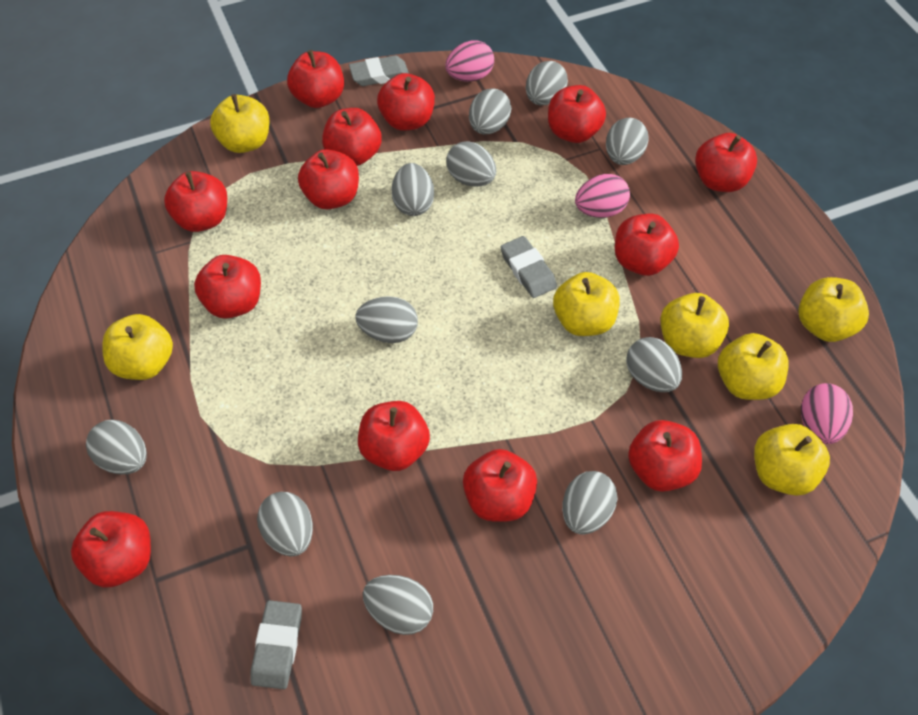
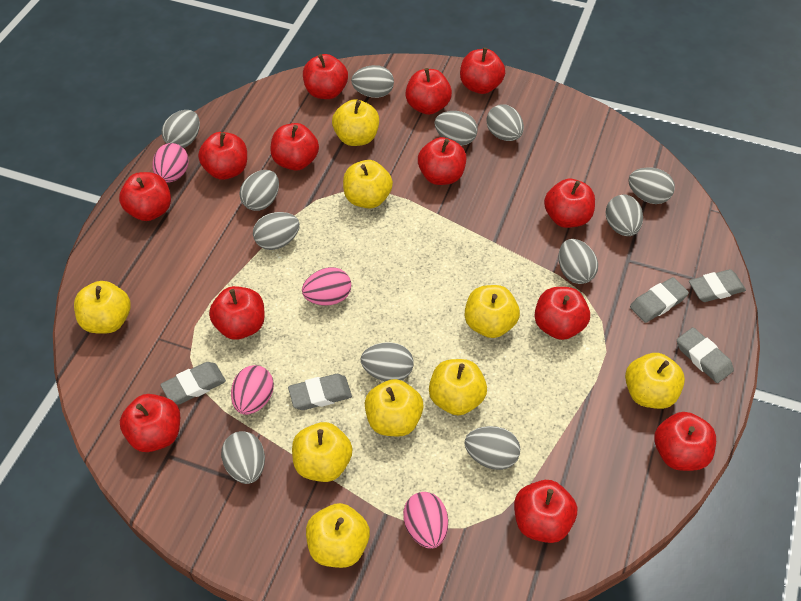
grey egg: 11 -> 12
grey eraser: 3 -> 5
pink egg: 3 -> 4
yellow apple: 7 -> 9

